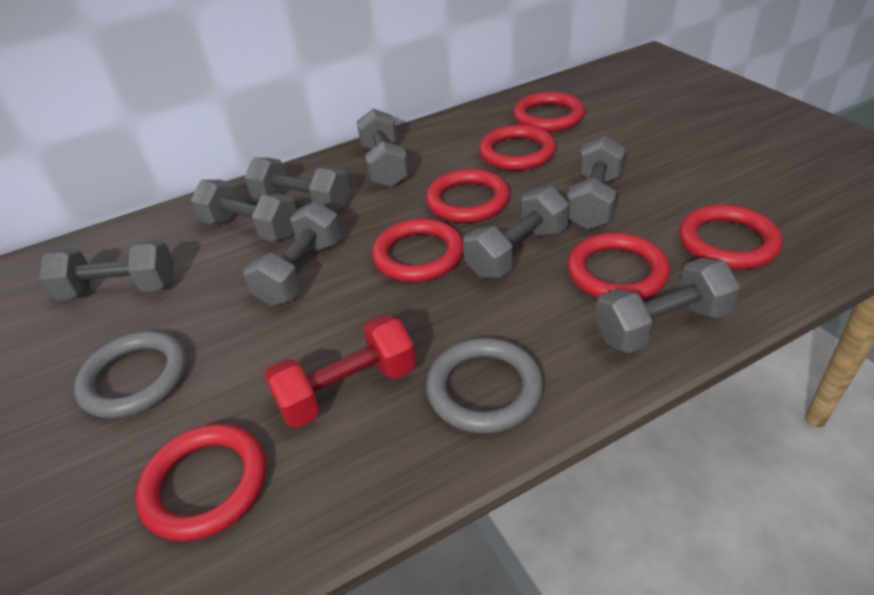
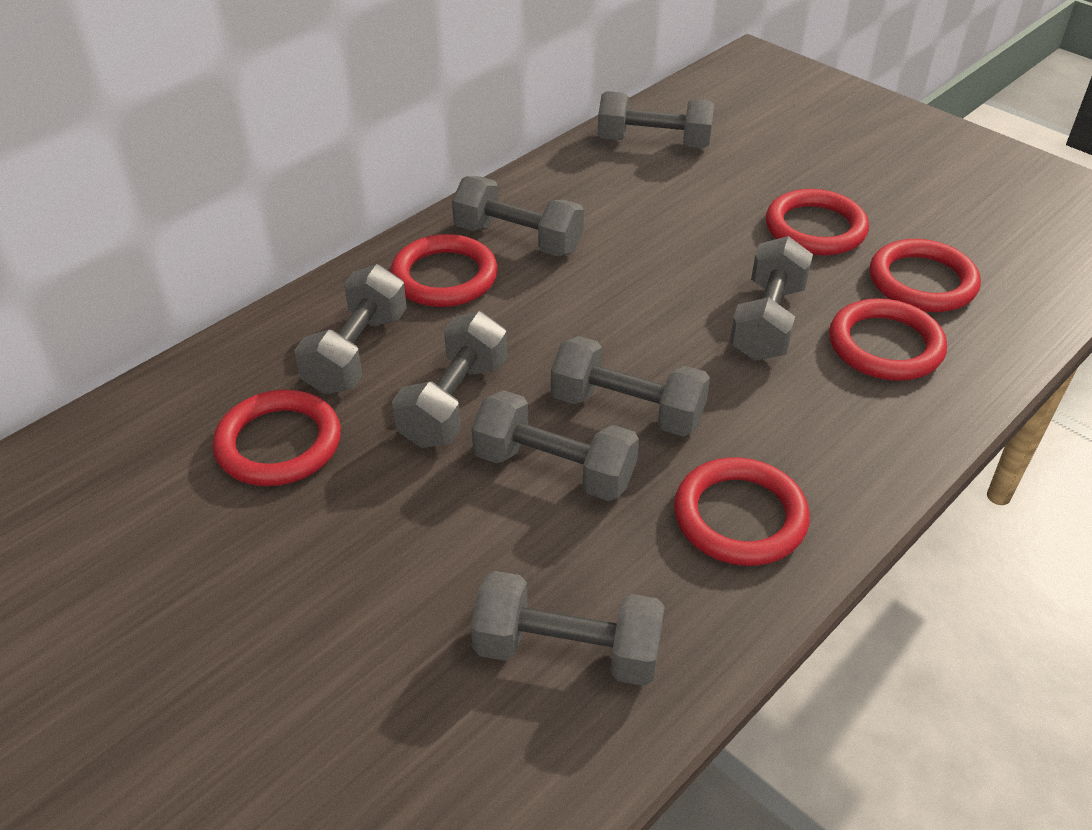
grey ring: 2 -> 0
red dumbbell: 1 -> 0
red ring: 7 -> 6

